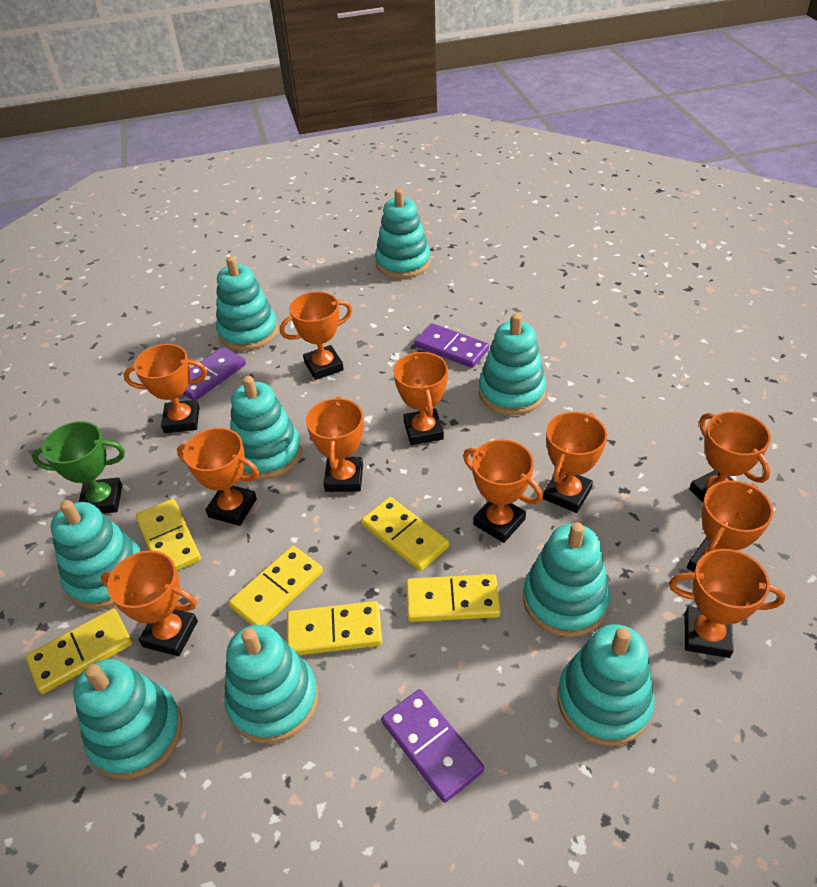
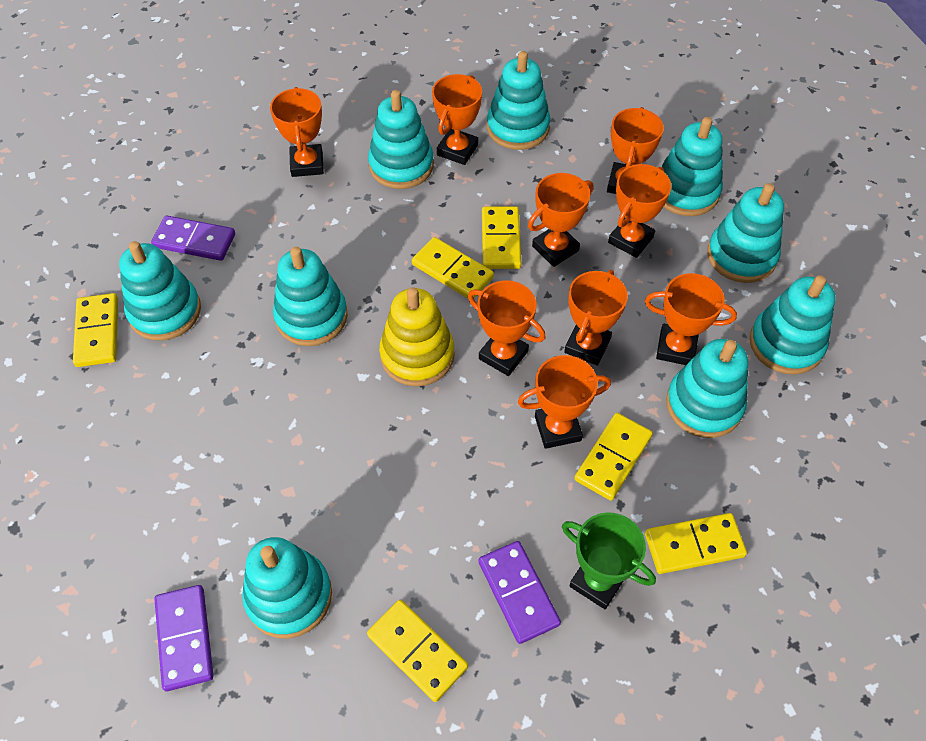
orange trophy: 11 -> 9
yellow stacking toy: 0 -> 1

